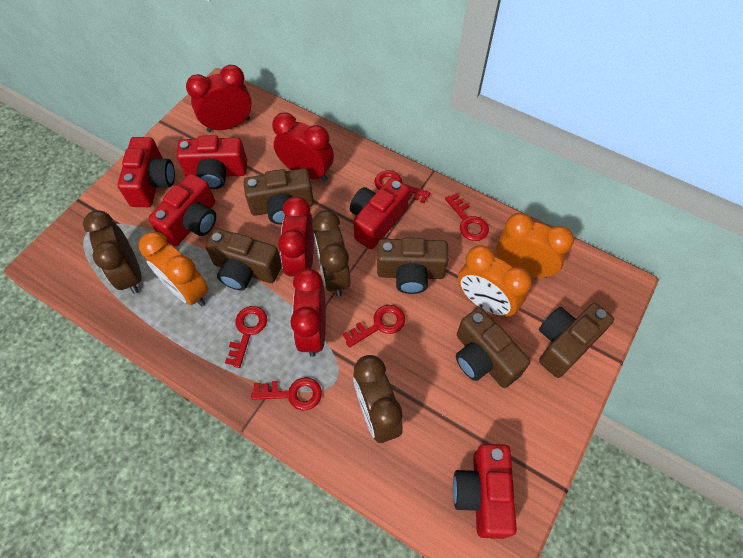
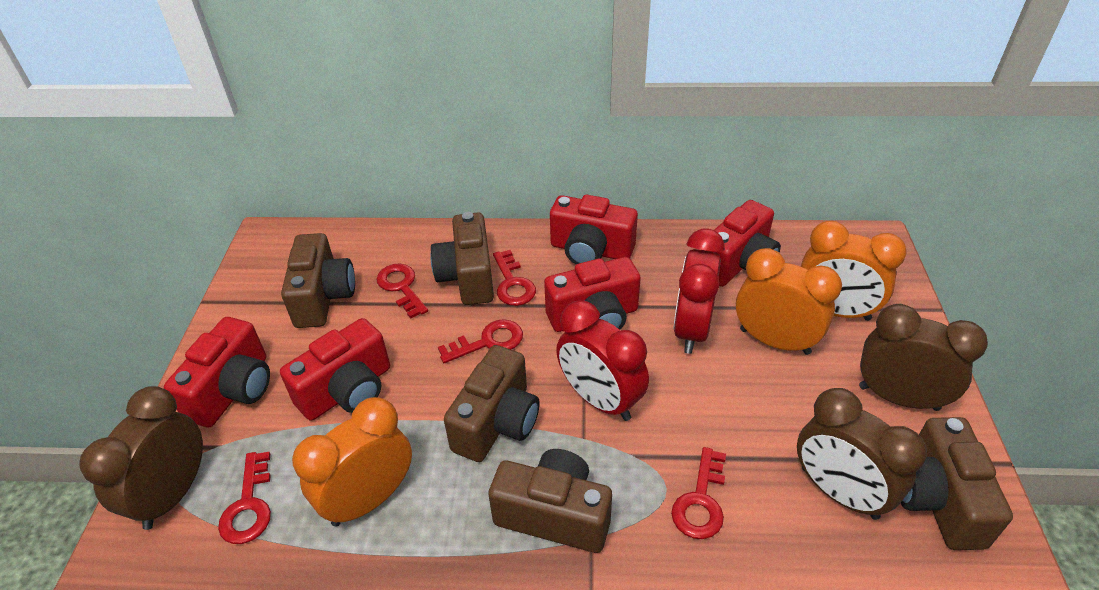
red clock: 4 -> 2

